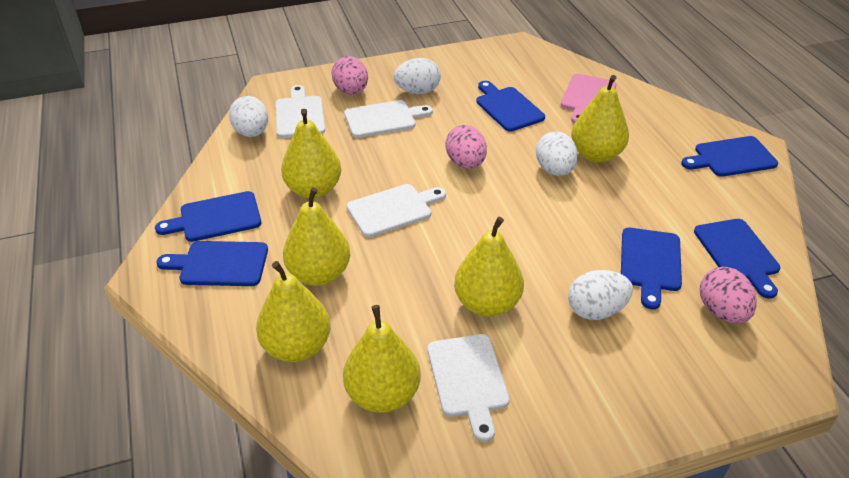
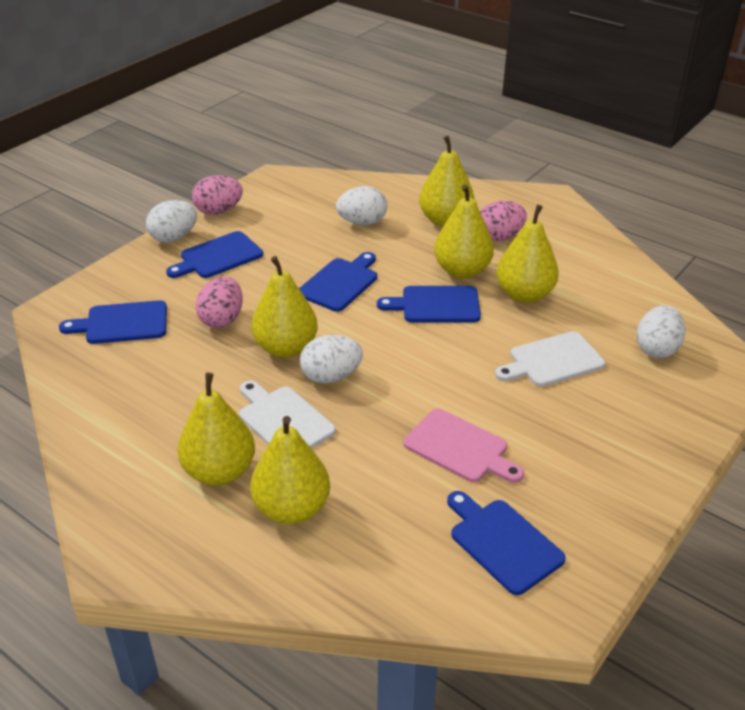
blue cutting board: 6 -> 5
white cutting board: 4 -> 2

